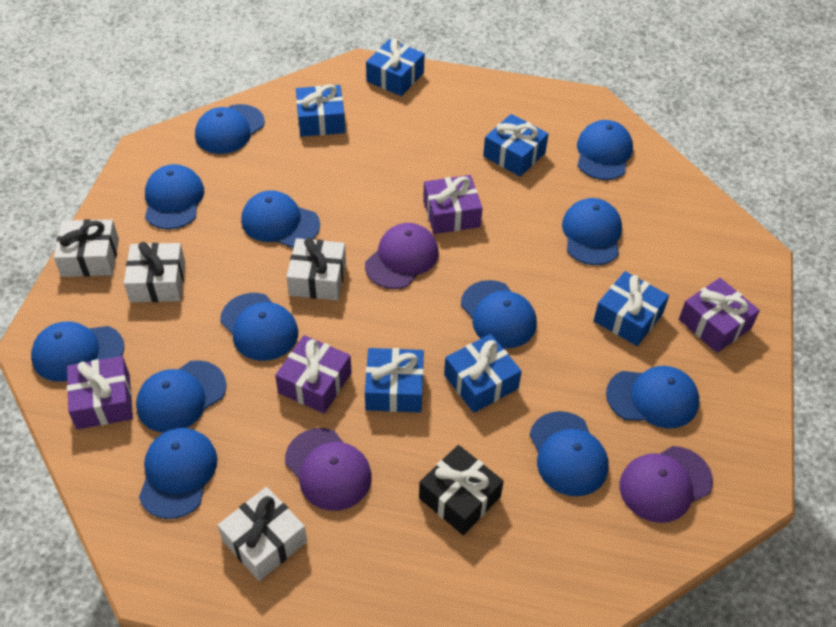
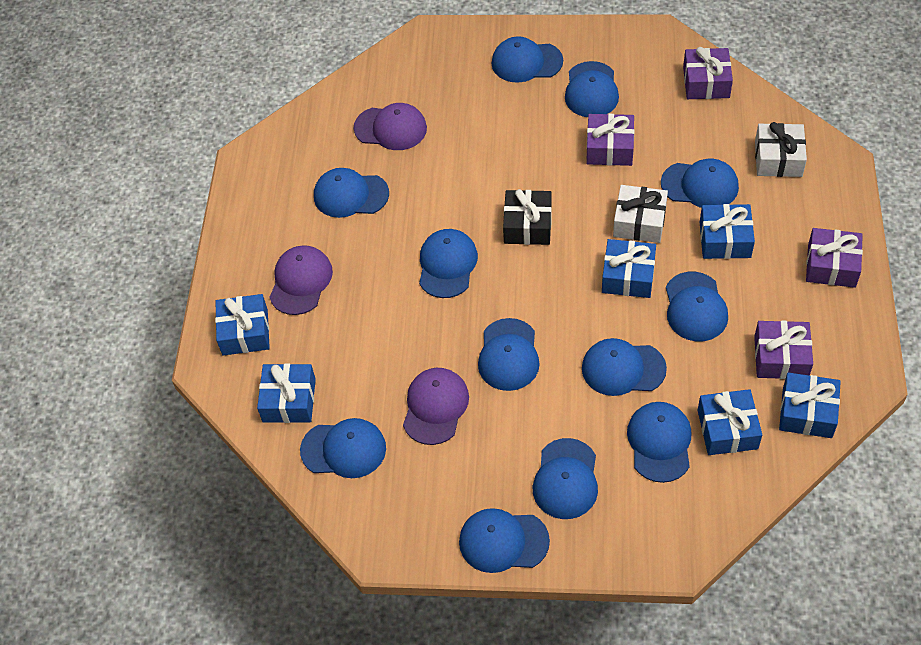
white gift: 4 -> 2

